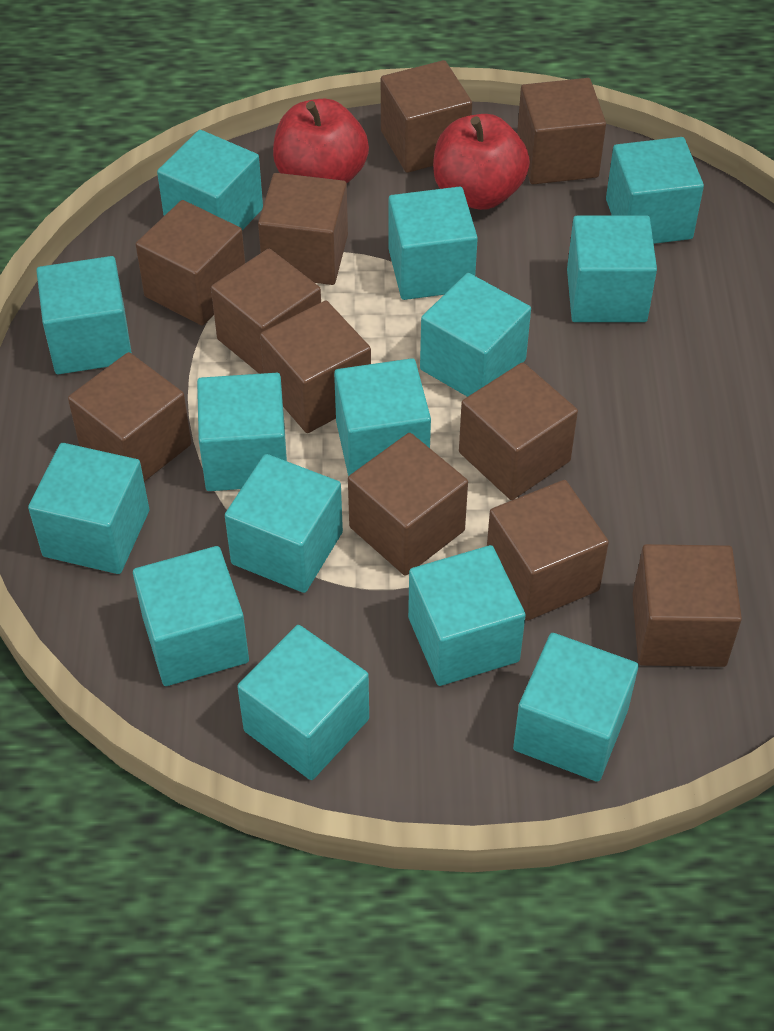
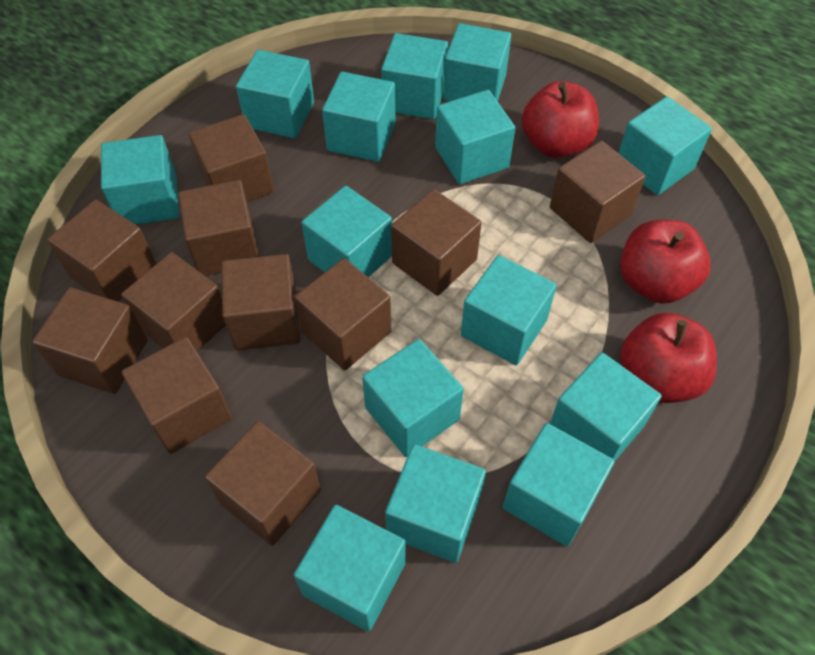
red apple: 2 -> 3

